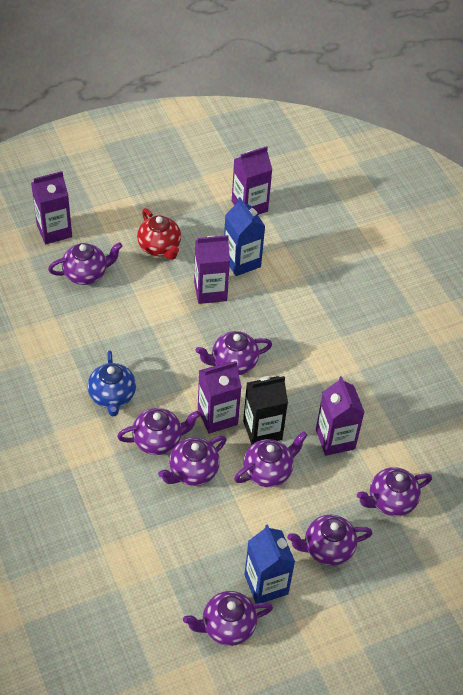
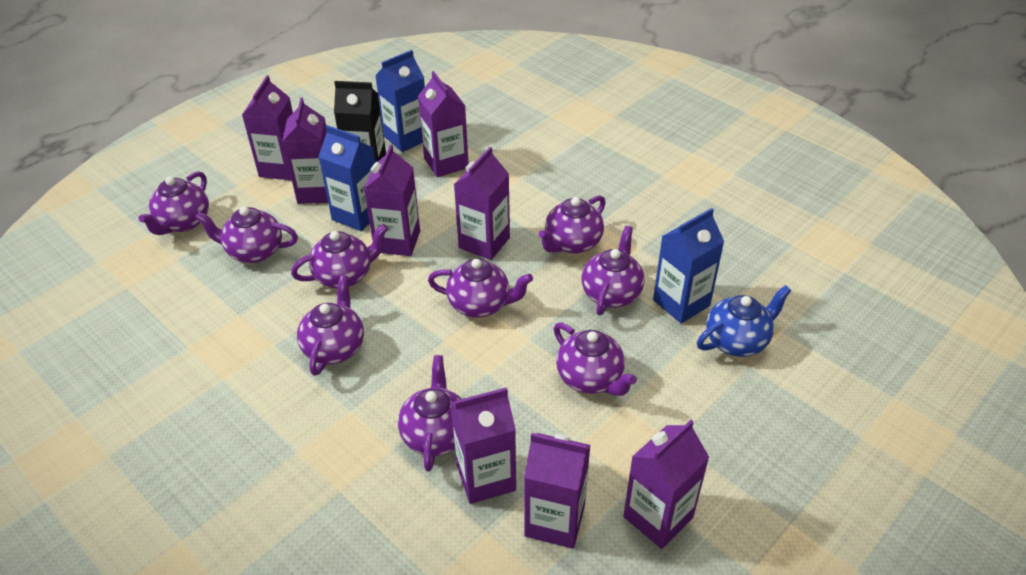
blue carton: 2 -> 3
purple carton: 5 -> 8
purple teapot: 8 -> 9
red teapot: 1 -> 0

